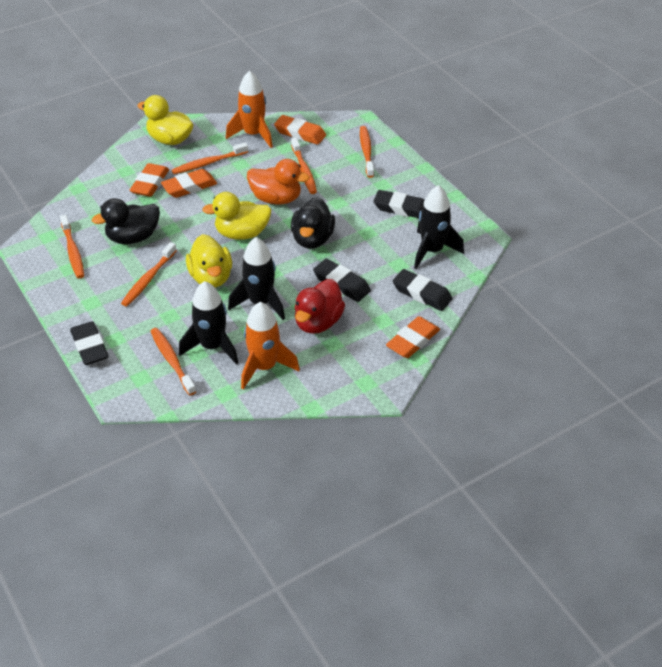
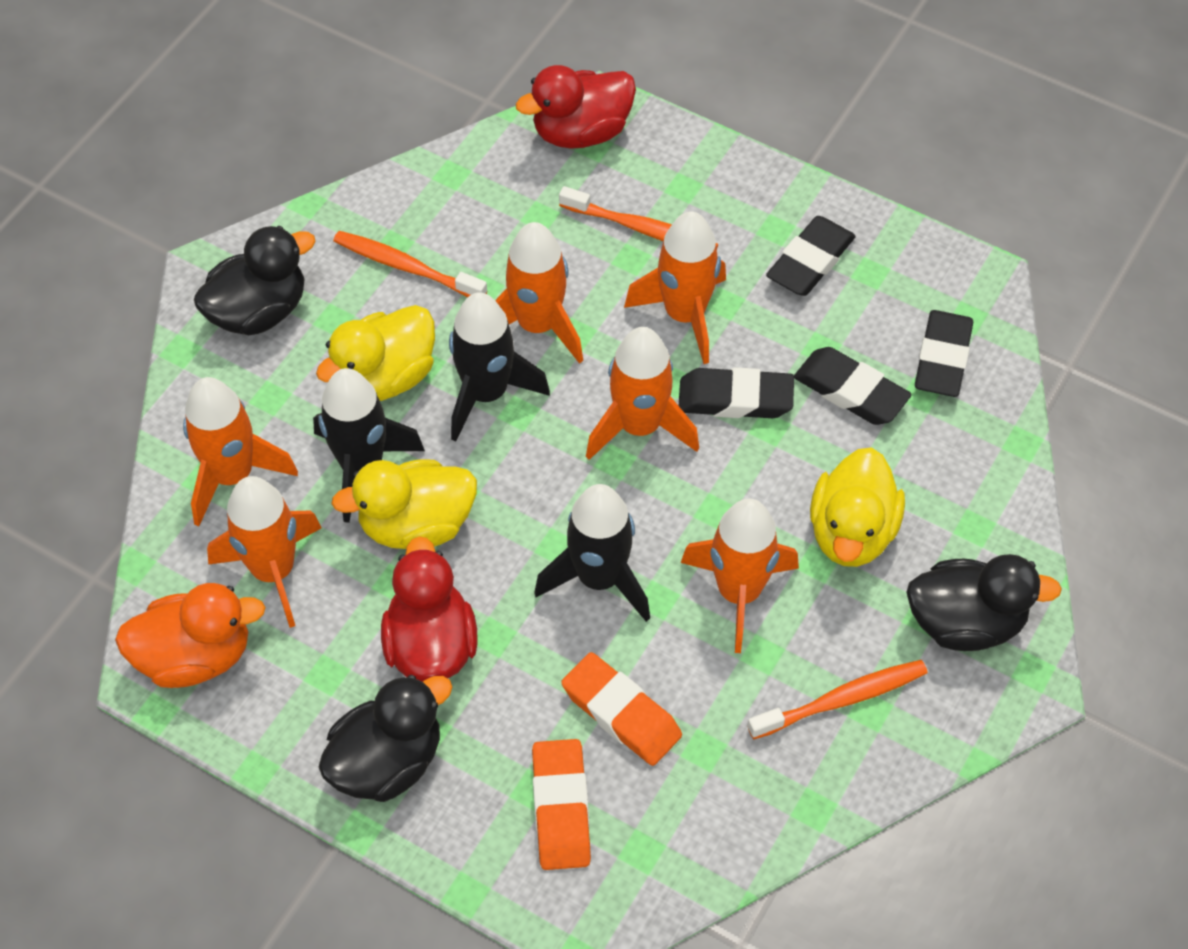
black duck: 2 -> 3
orange eraser: 4 -> 2
orange rocket: 2 -> 6
orange toothbrush: 6 -> 3
red duck: 1 -> 2

